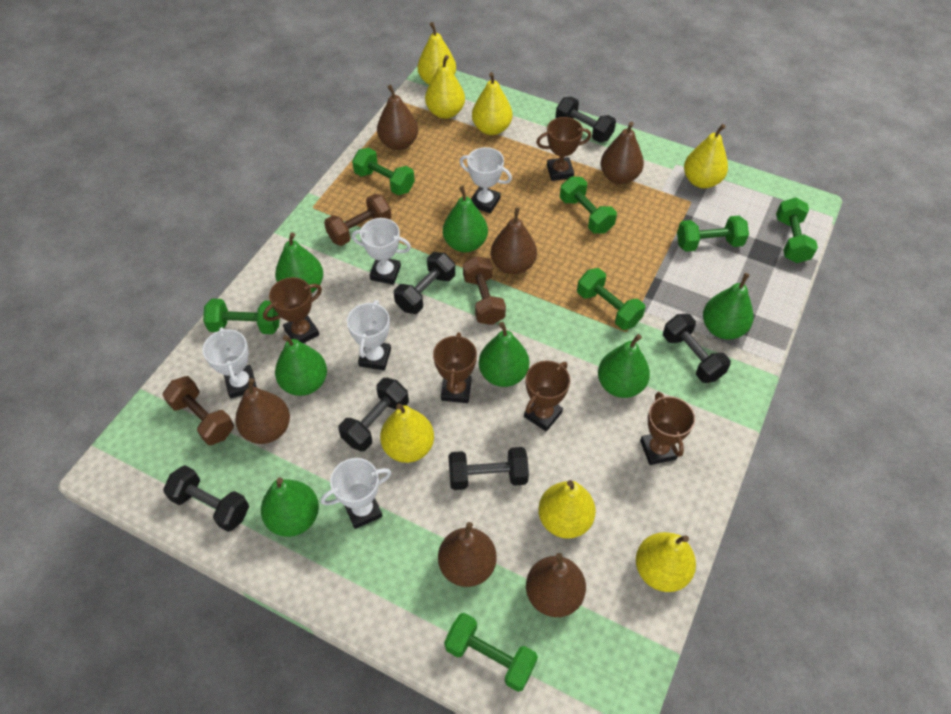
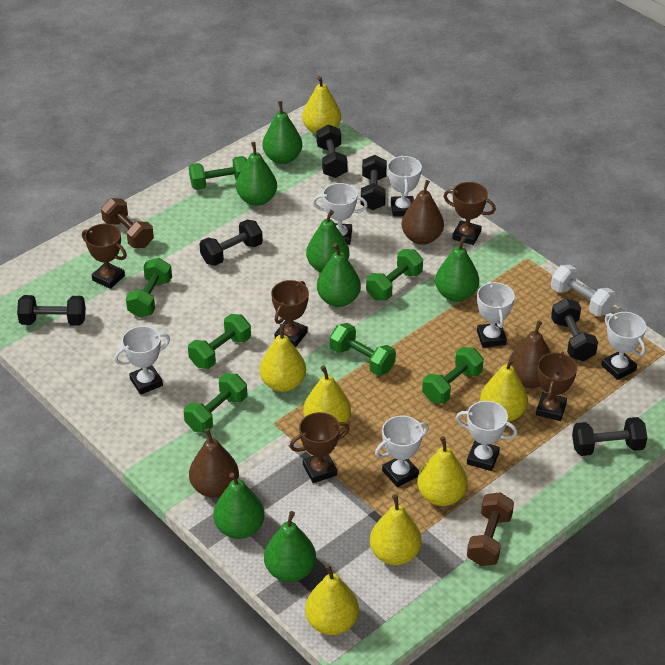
brown dumbbell: 3 -> 2
brown pear: 6 -> 3
white dumbbell: 0 -> 1
white trophy: 5 -> 7

